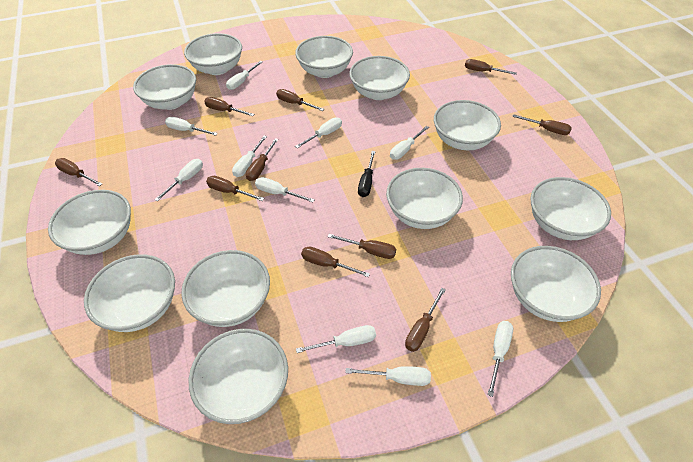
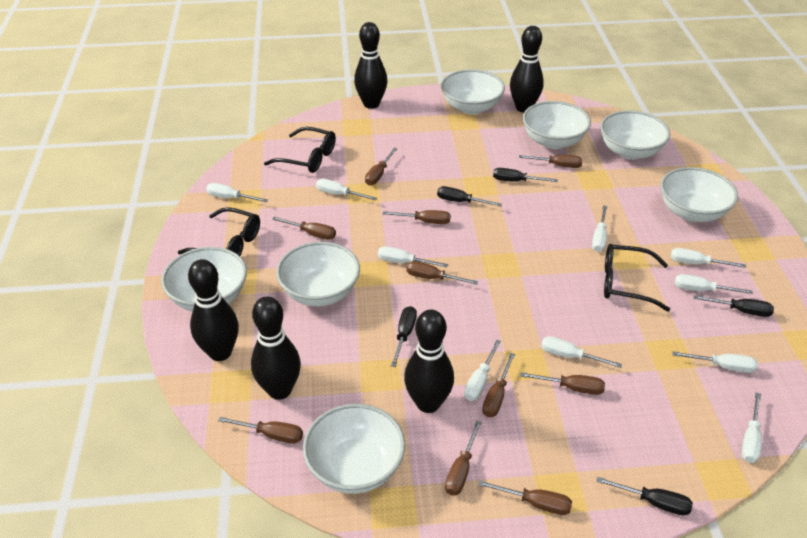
black bowling pin: 0 -> 5
black glasses: 0 -> 3
black screwdriver: 1 -> 5
white bowl: 12 -> 7

